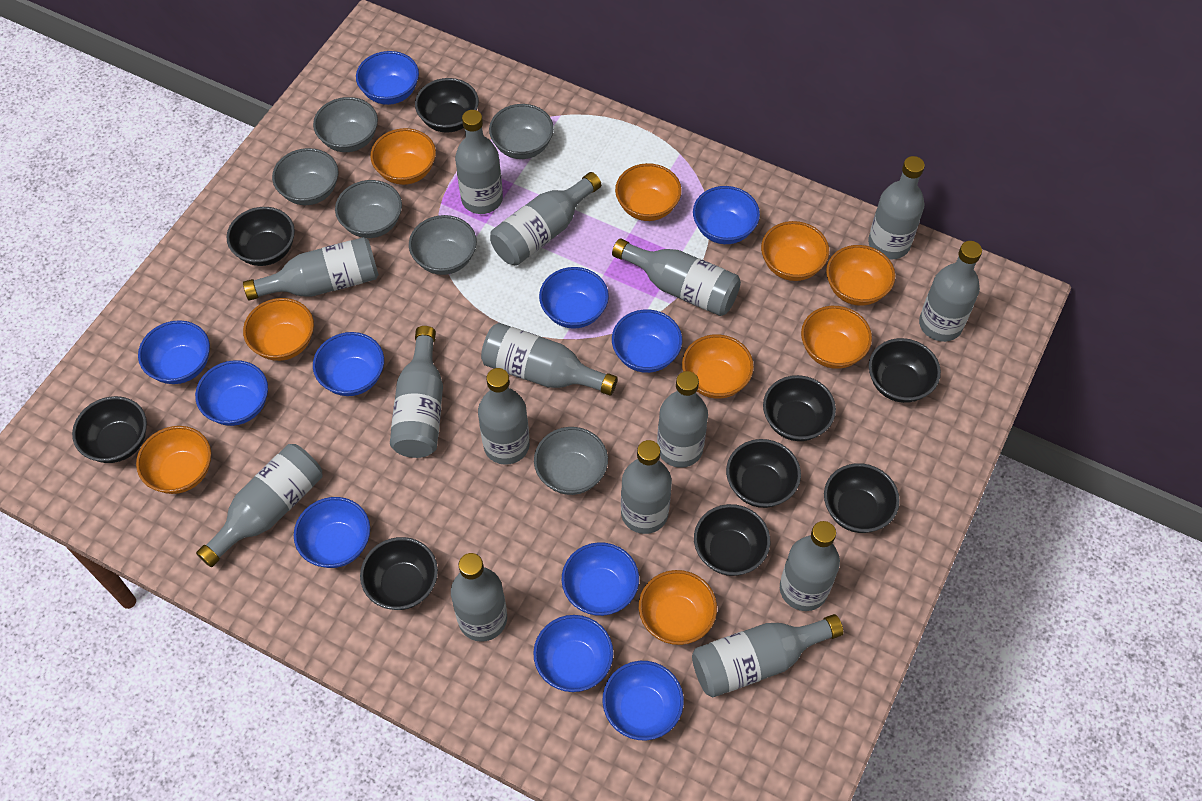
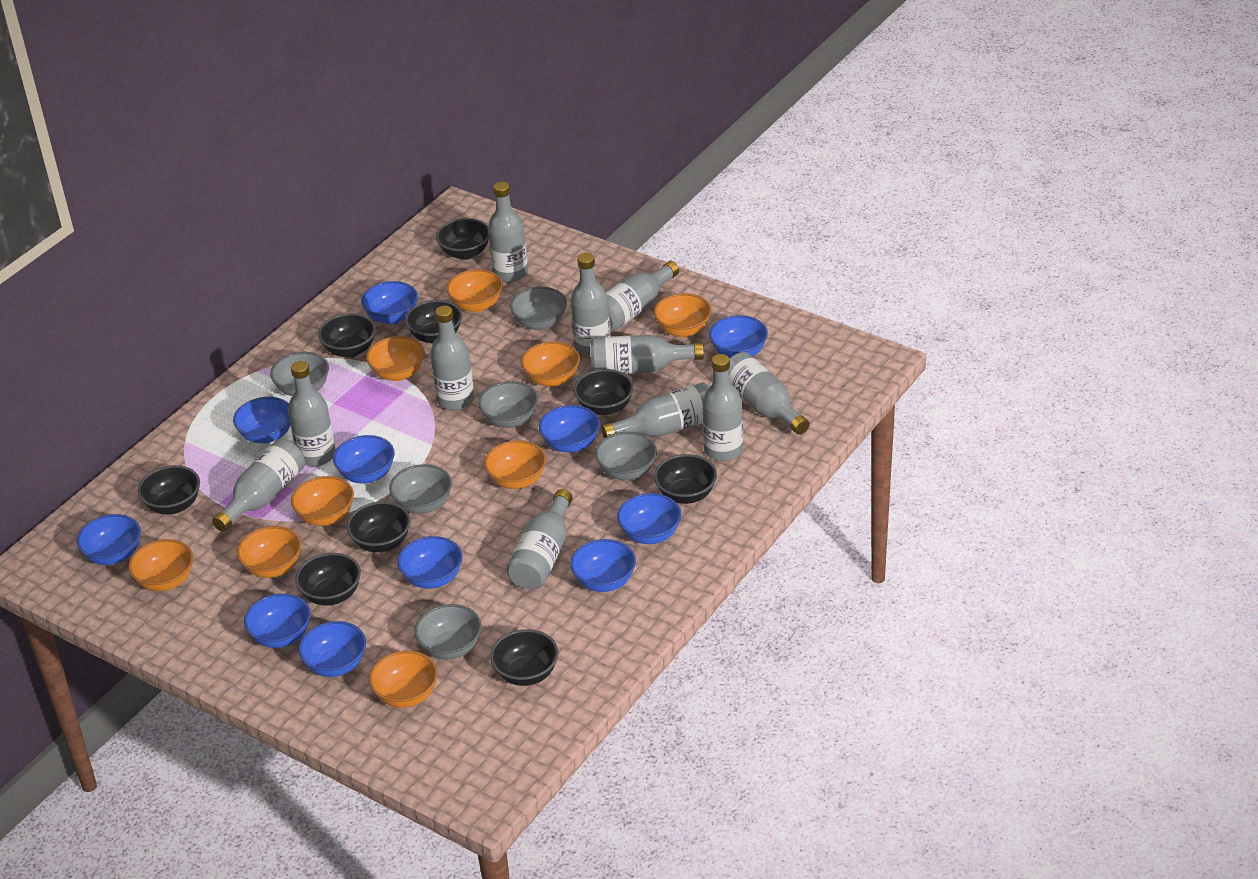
grey bottle: 15 -> 11

